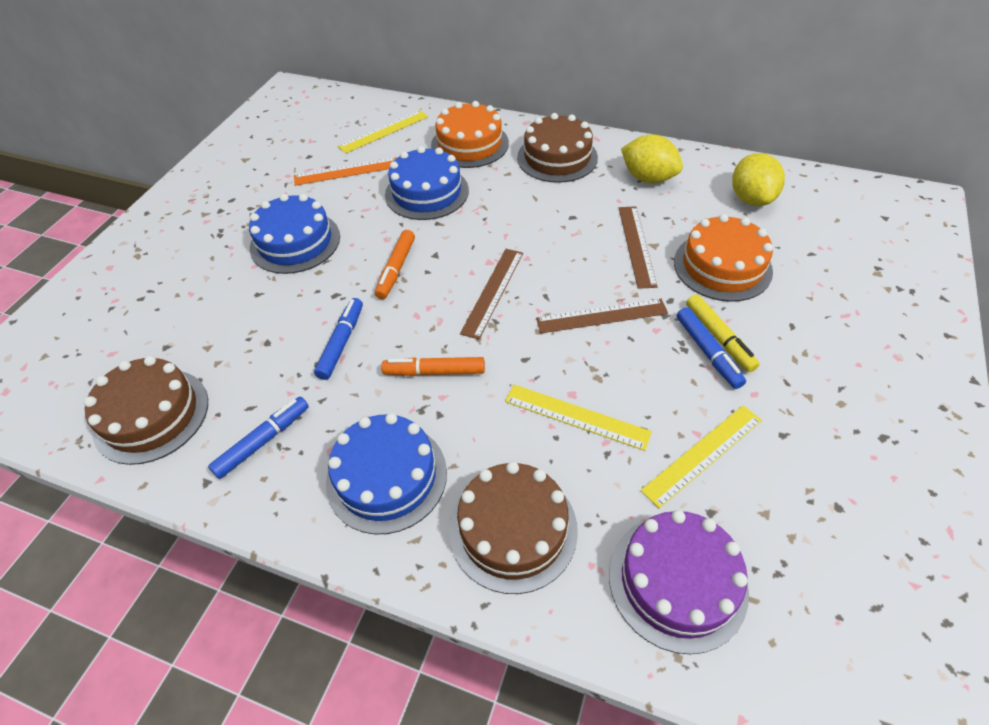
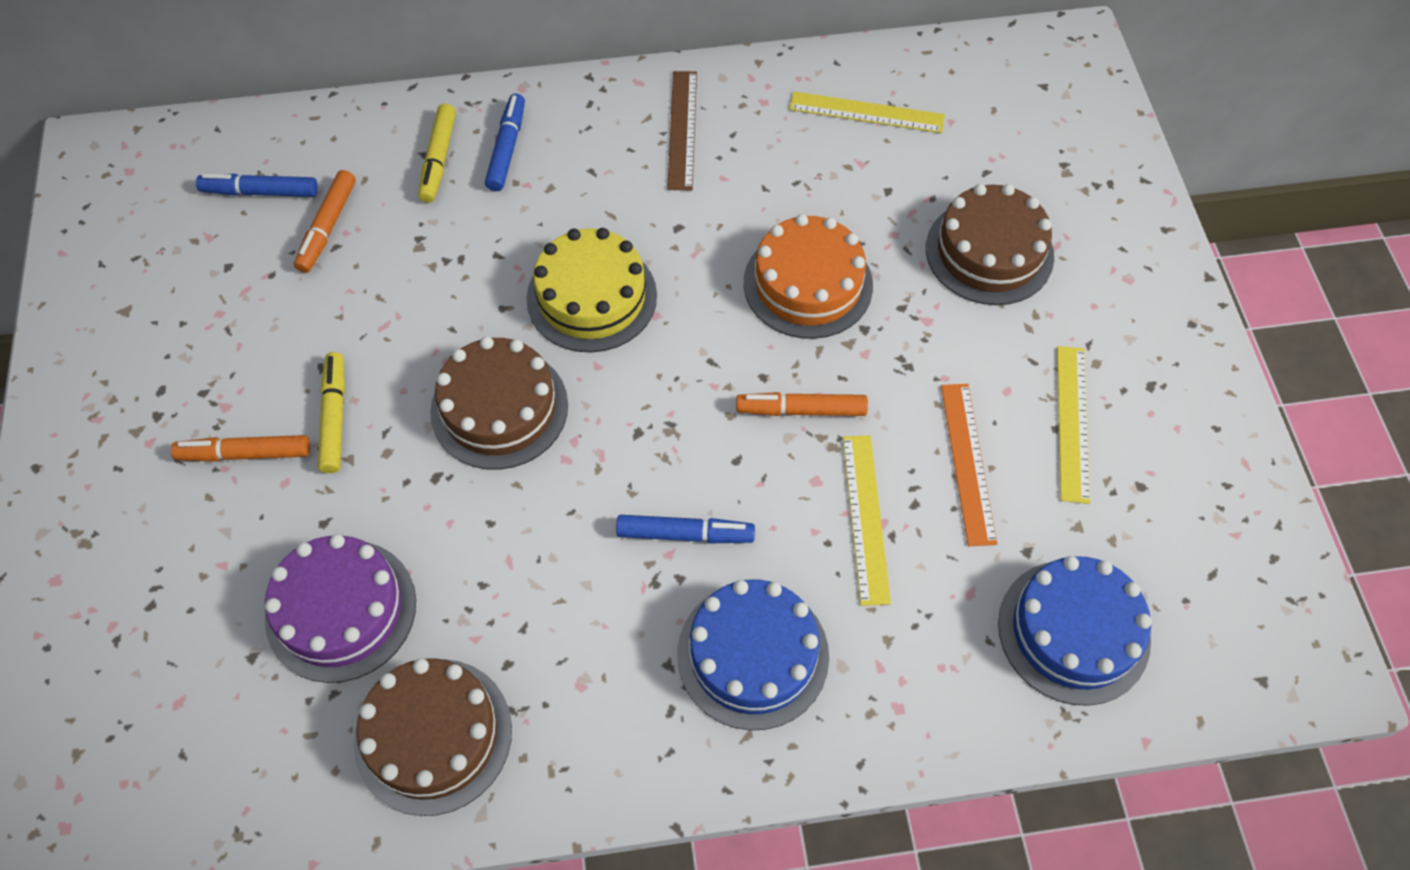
blue cake: 3 -> 2
brown ruler: 3 -> 1
orange cake: 2 -> 1
orange marker: 2 -> 3
yellow cake: 0 -> 1
yellow lemon: 2 -> 0
yellow marker: 1 -> 2

